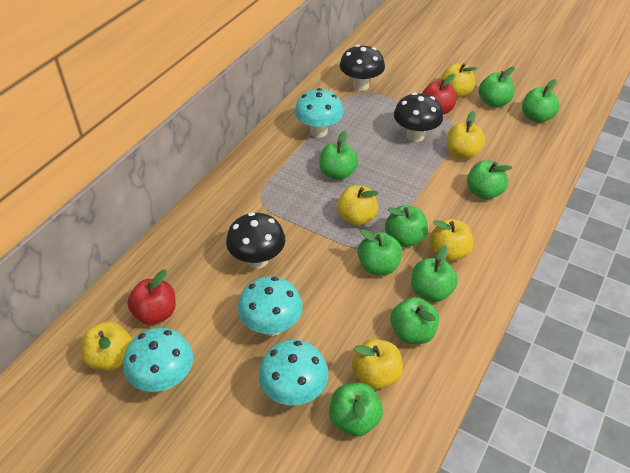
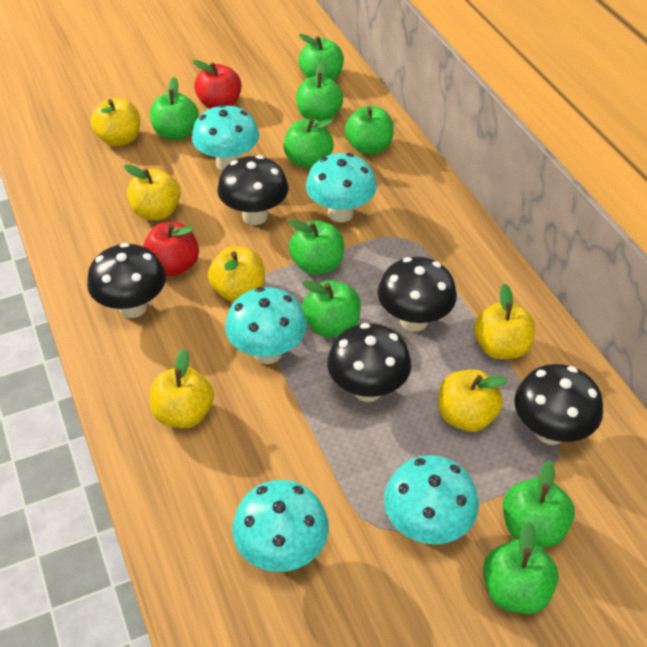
black mushroom: 3 -> 5
turquoise mushroom: 4 -> 5

